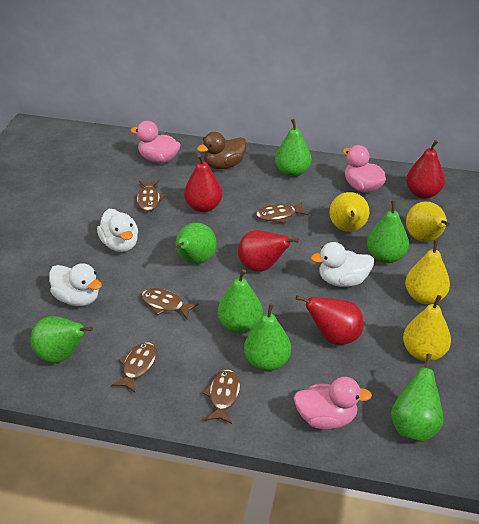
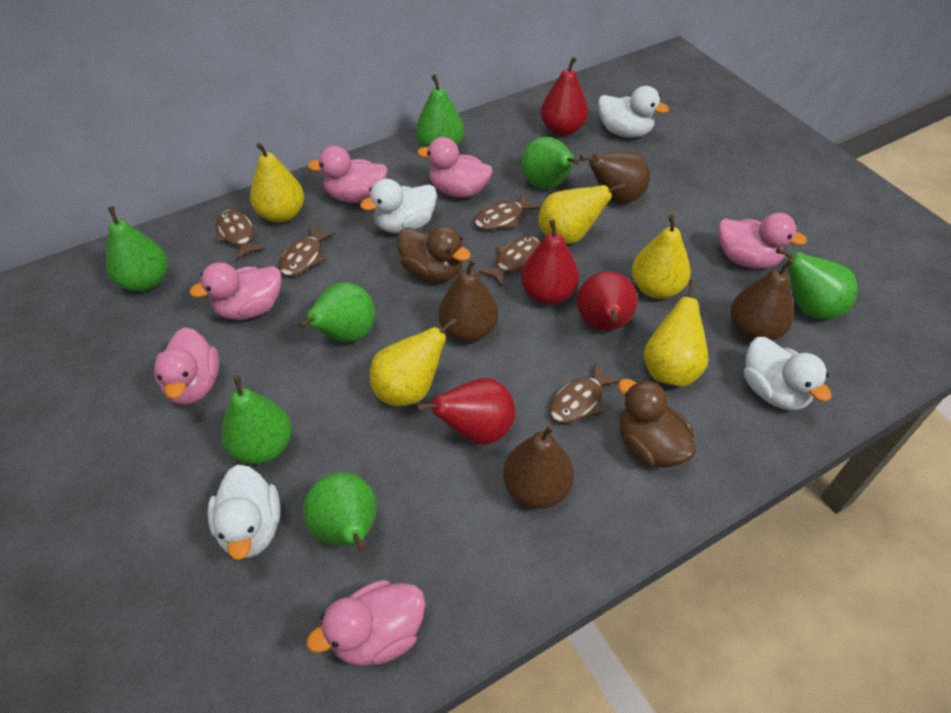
brown duck: 1 -> 2
brown pear: 0 -> 4
pink duck: 3 -> 6
white duck: 3 -> 4
yellow pear: 4 -> 5

